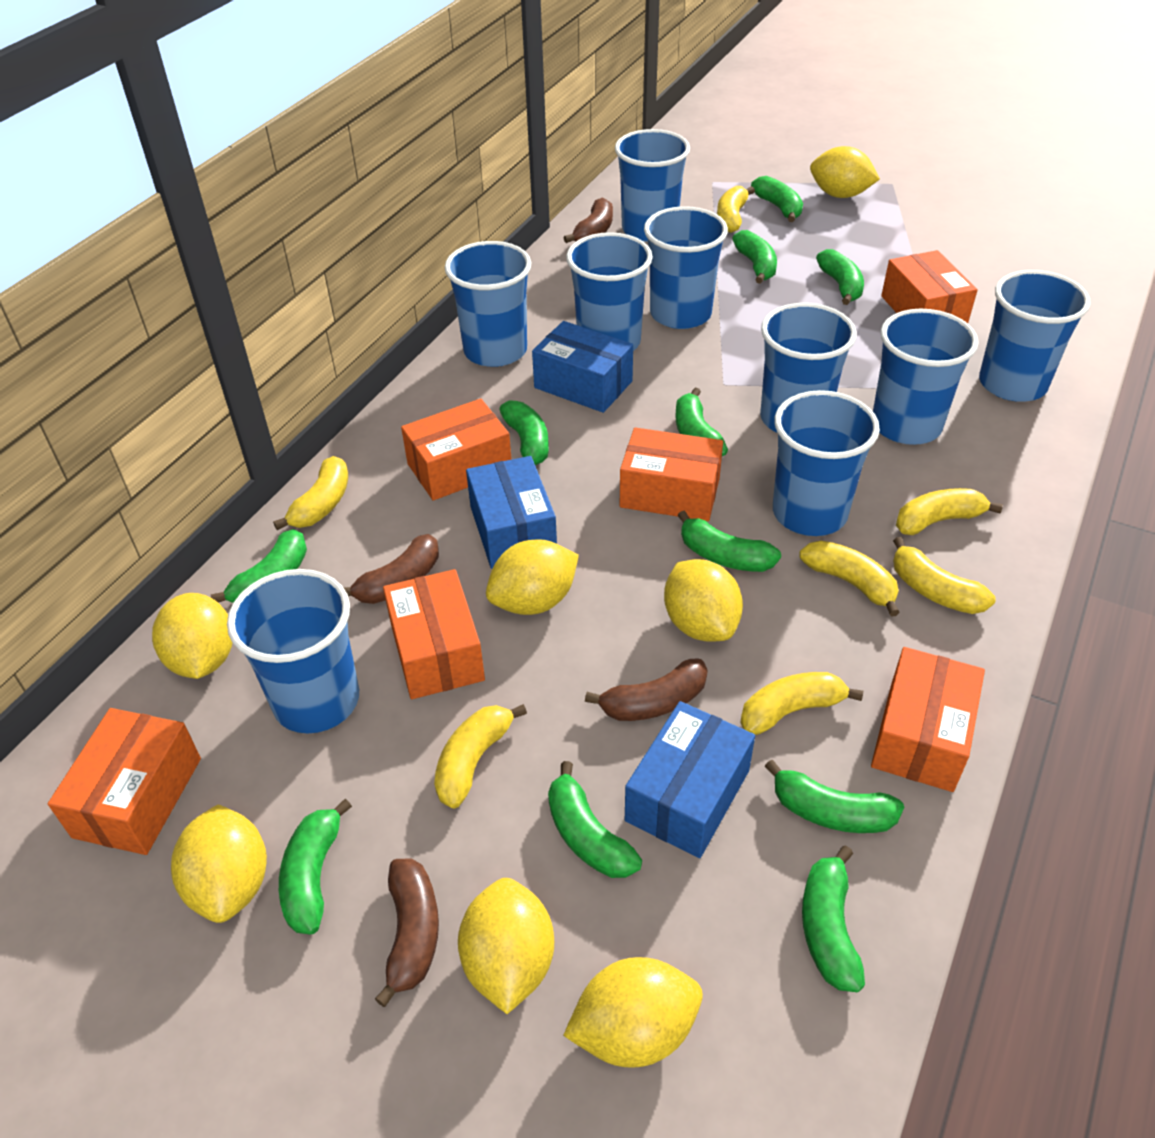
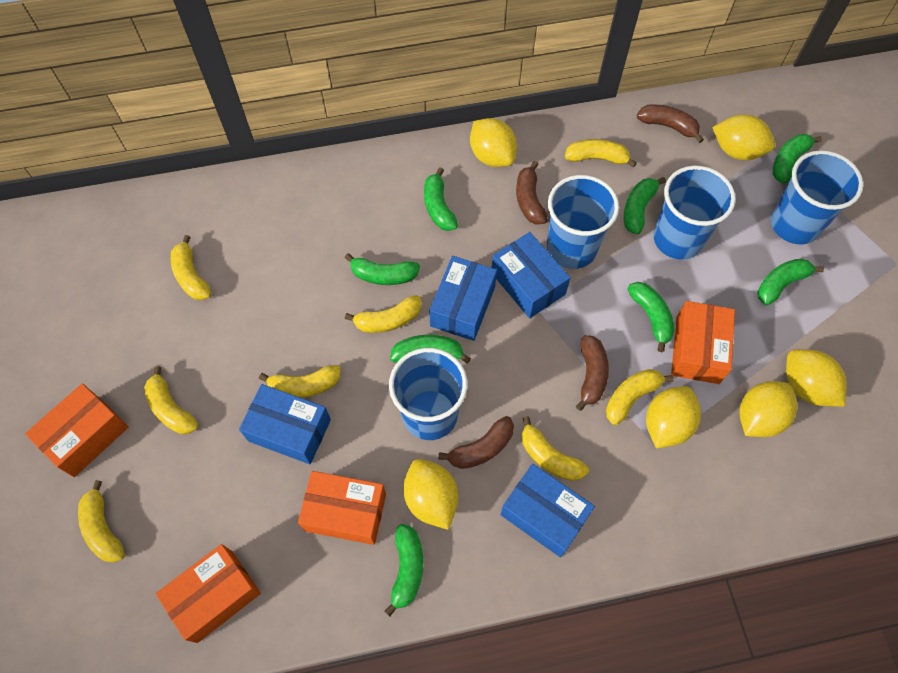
blue box: 3 -> 4
blue cup: 9 -> 4
green banana: 11 -> 8
orange box: 6 -> 4
yellow banana: 7 -> 8
yellow lemon: 7 -> 6

